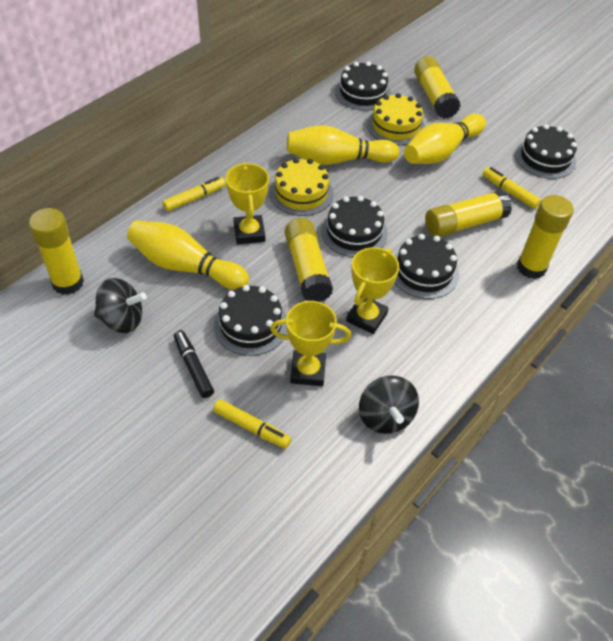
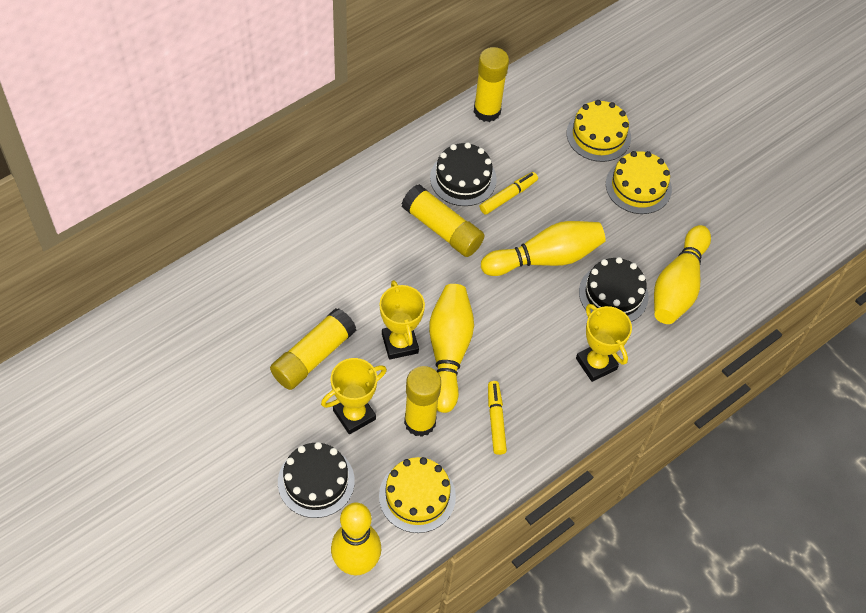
black cake: 5 -> 3
black marker: 1 -> 0
black spinning top: 2 -> 0
yellow bowling pin: 3 -> 4
yellow cake: 2 -> 3
yellow glue stick: 5 -> 4
yellow marker: 3 -> 2

